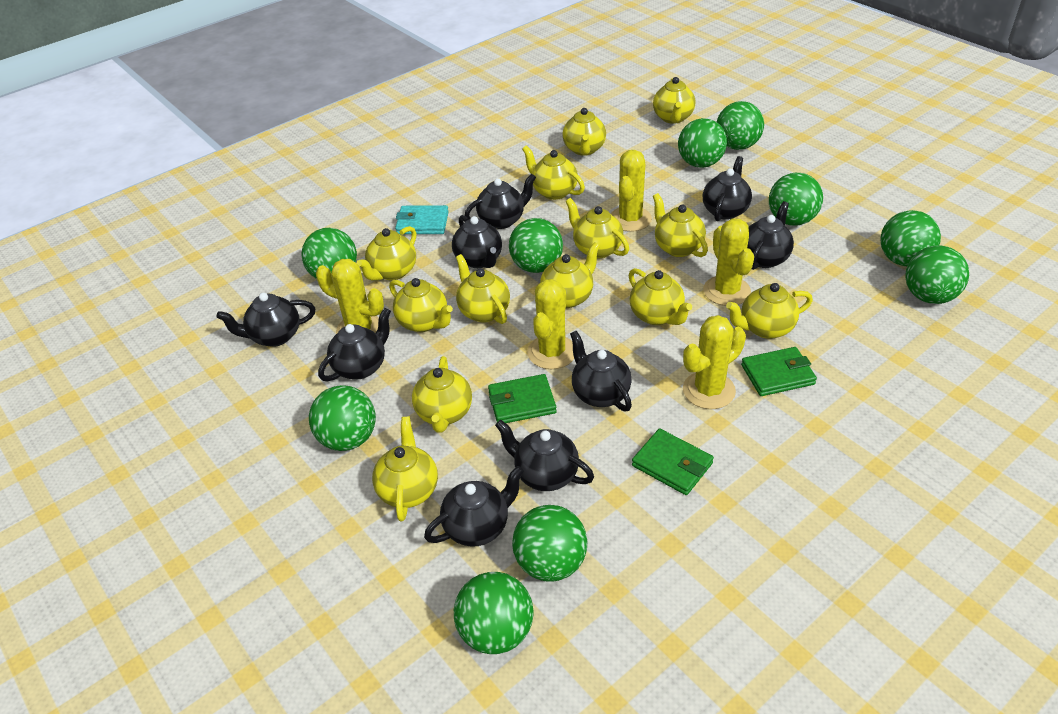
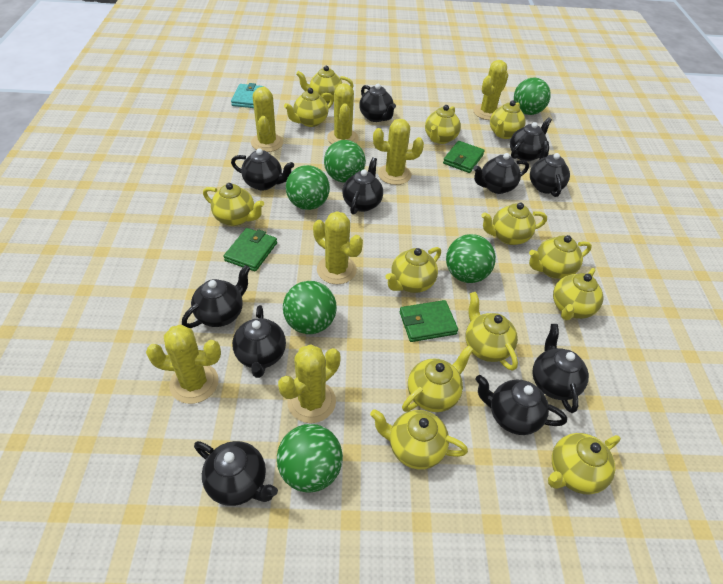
black teapot: 9 -> 11
green ball: 10 -> 6
yellow cactus: 5 -> 7

